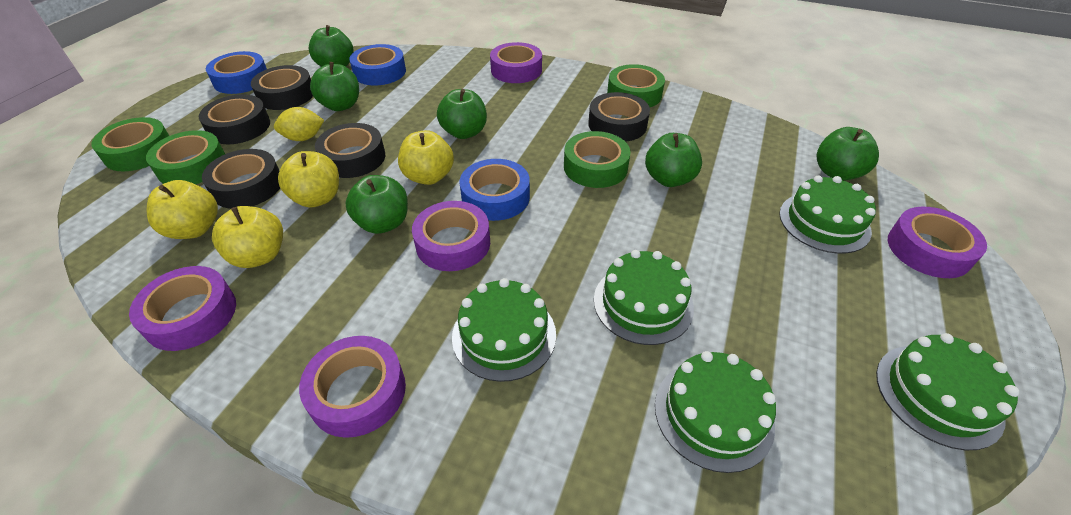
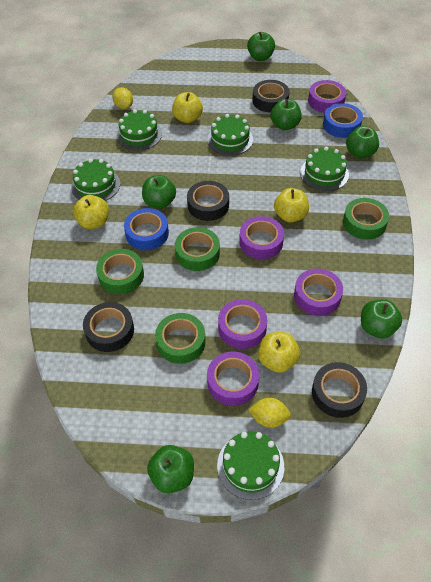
black tape: 5 -> 4
blue tape: 3 -> 2
yellow lemon: 1 -> 2

